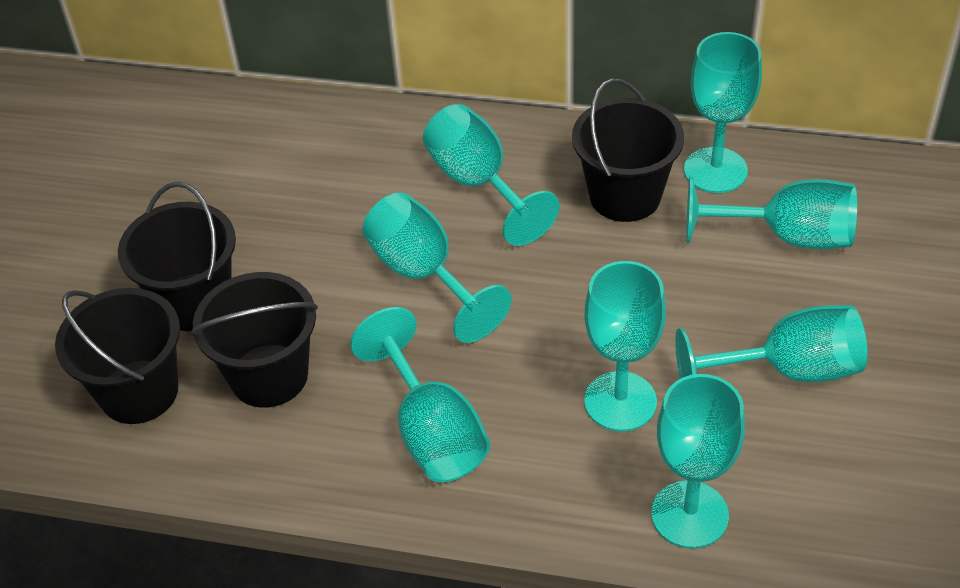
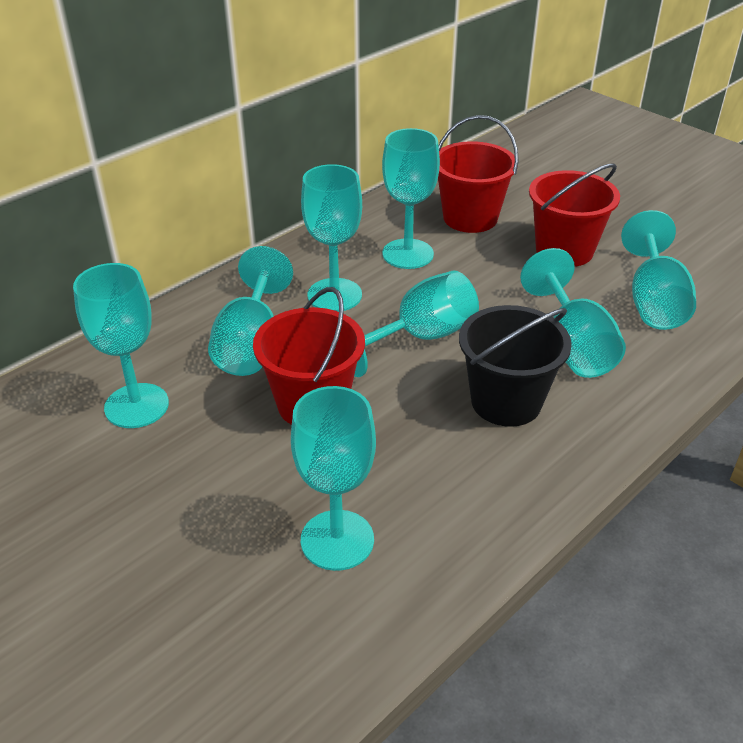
black bucket: 4 -> 1
red bucket: 0 -> 3

